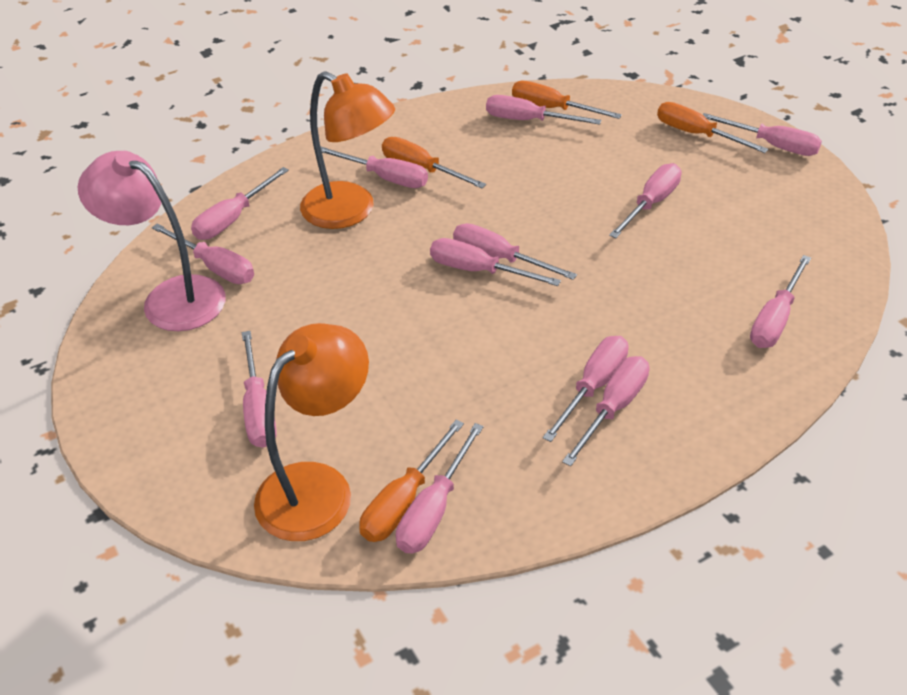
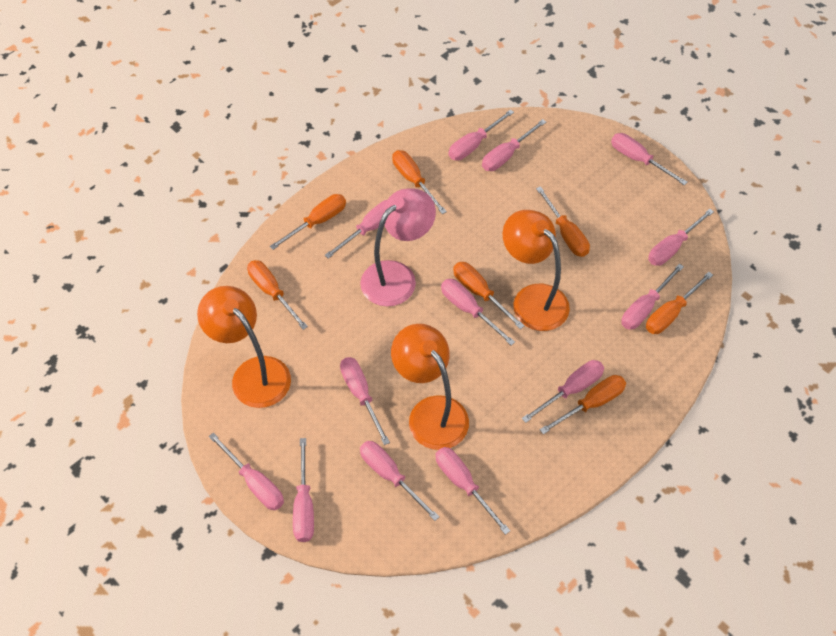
orange lamp: 2 -> 3
orange screwdriver: 4 -> 7

